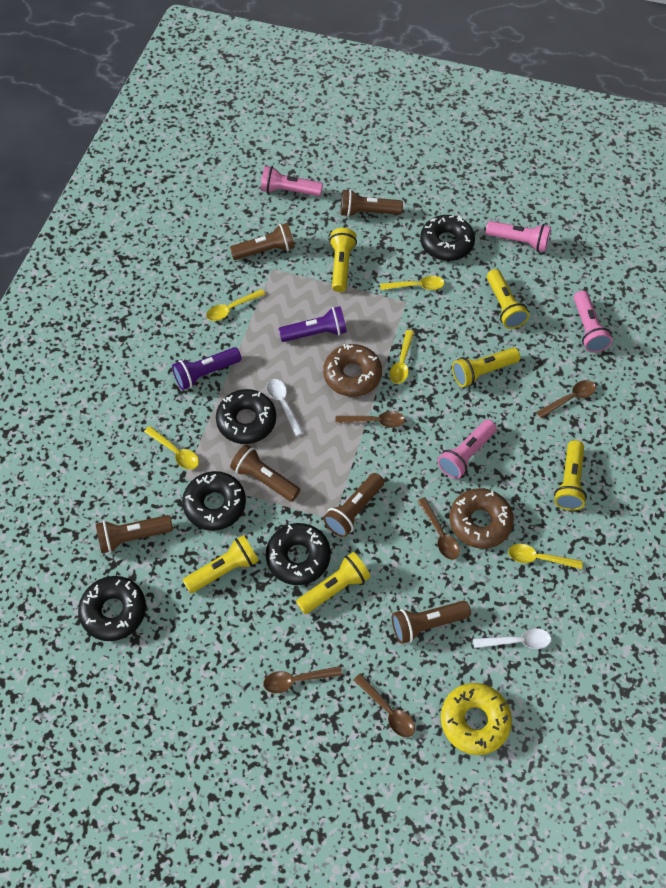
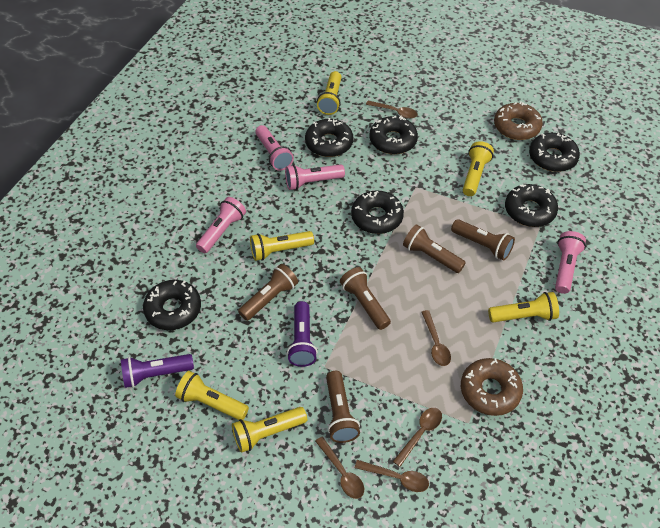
black donut: 5 -> 6
brown flashlight: 6 -> 5
white spoon: 2 -> 0
yellow donut: 1 -> 0
yellow spoon: 5 -> 0

